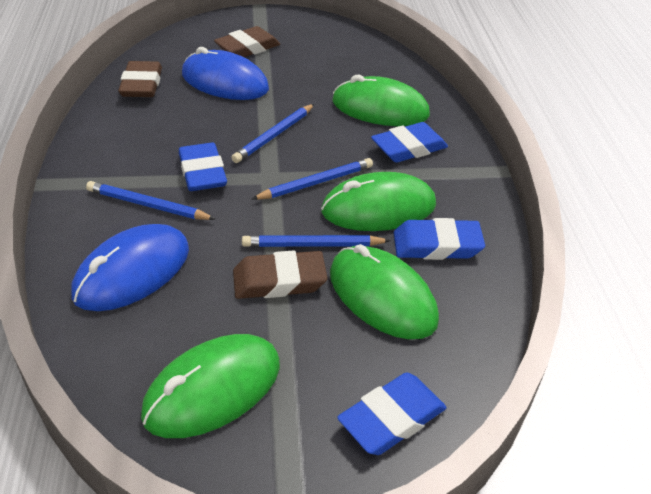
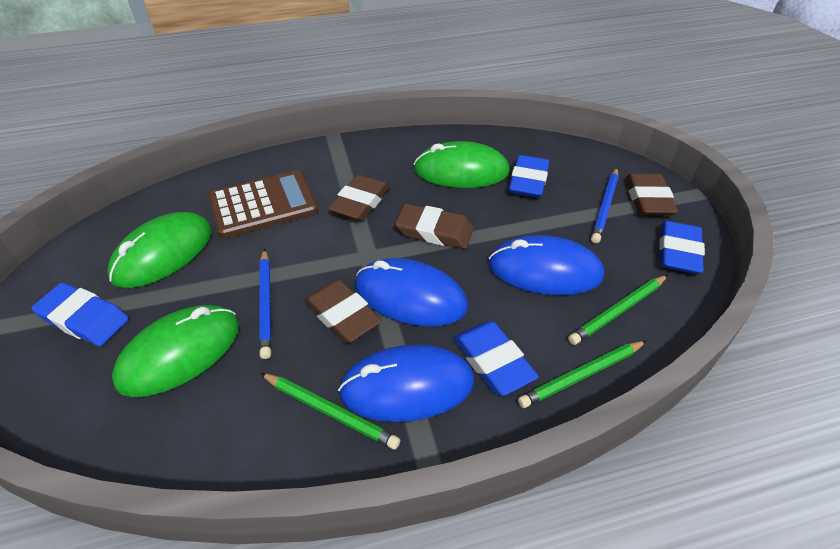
blue mouse: 2 -> 3
blue pencil: 4 -> 2
brown calculator: 0 -> 1
brown eraser: 3 -> 4
green mouse: 4 -> 3
green pencil: 0 -> 3

